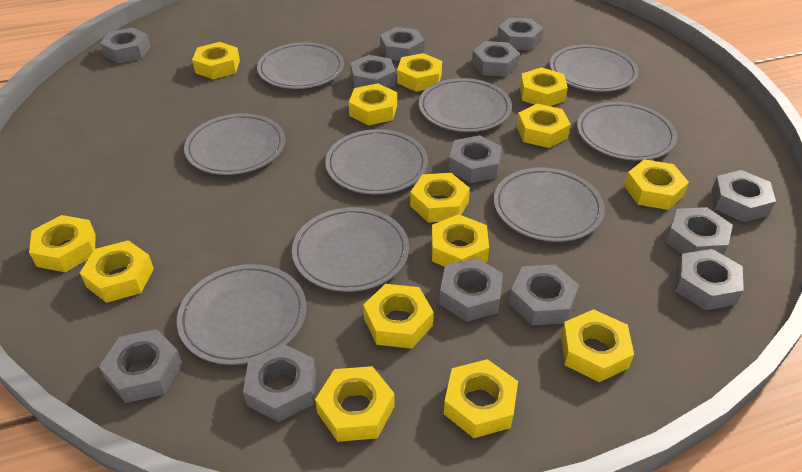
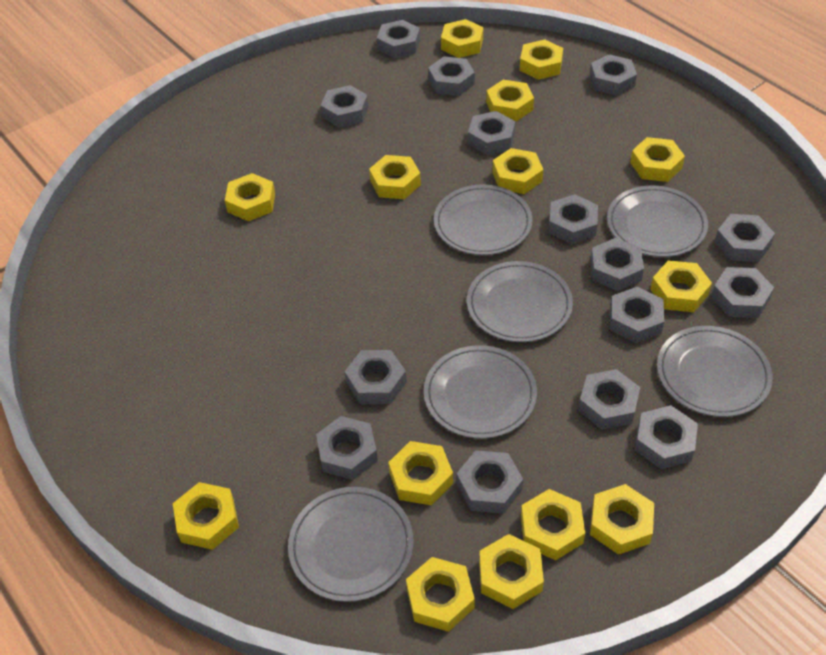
grey nut: 13 -> 15
grey plate: 9 -> 6

